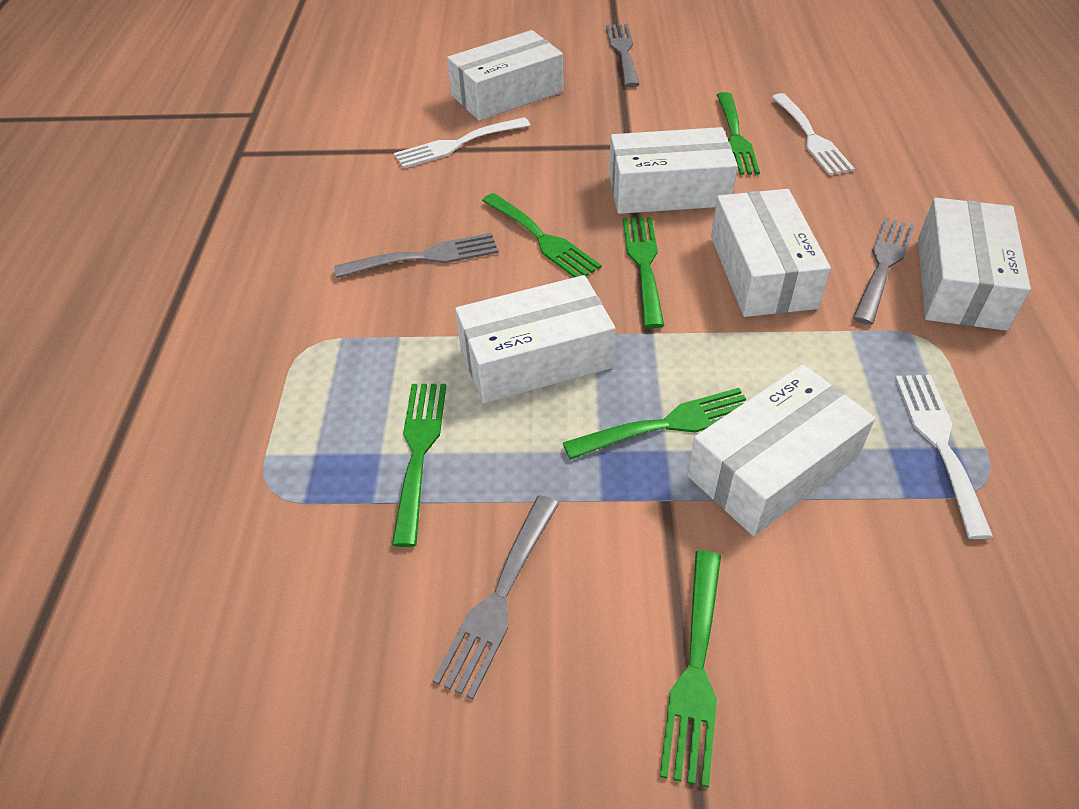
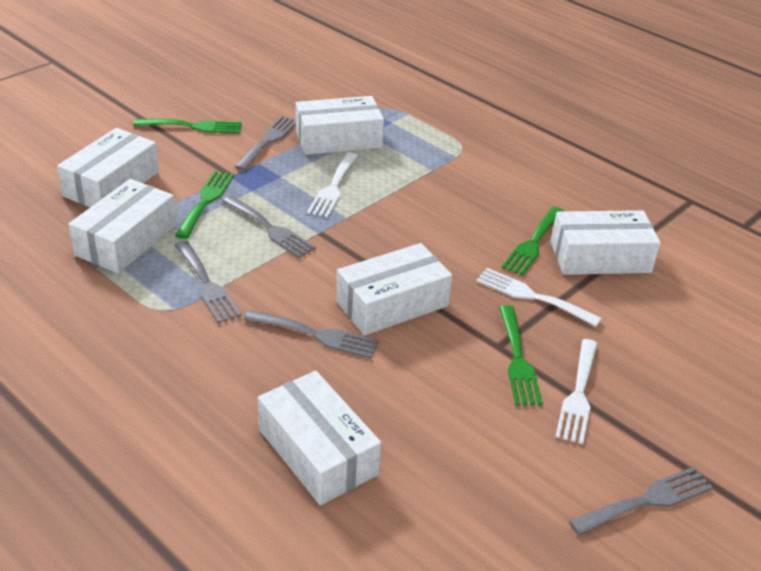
green fork: 6 -> 4
grey fork: 4 -> 5

